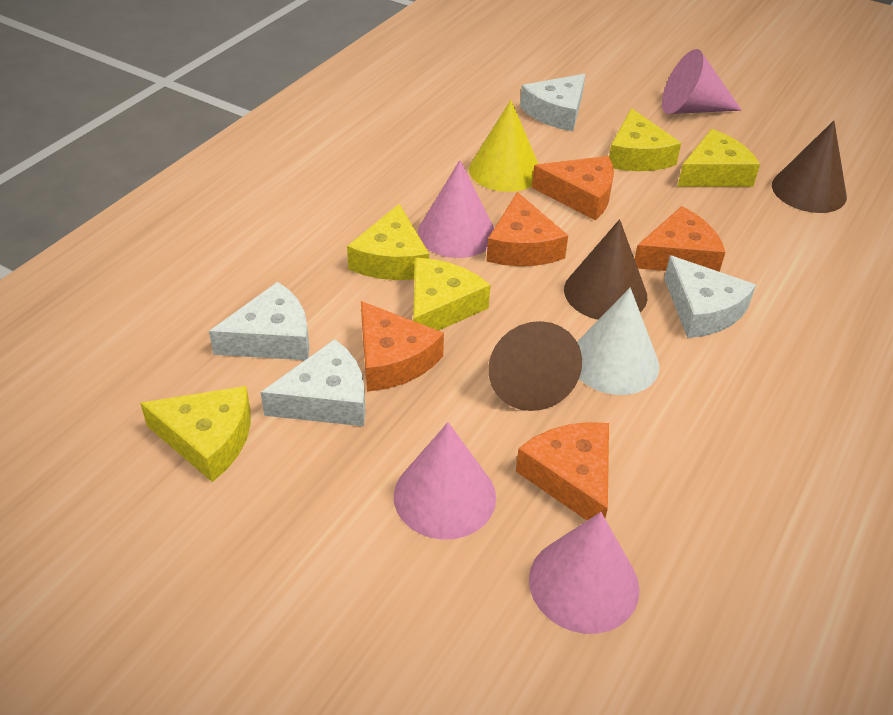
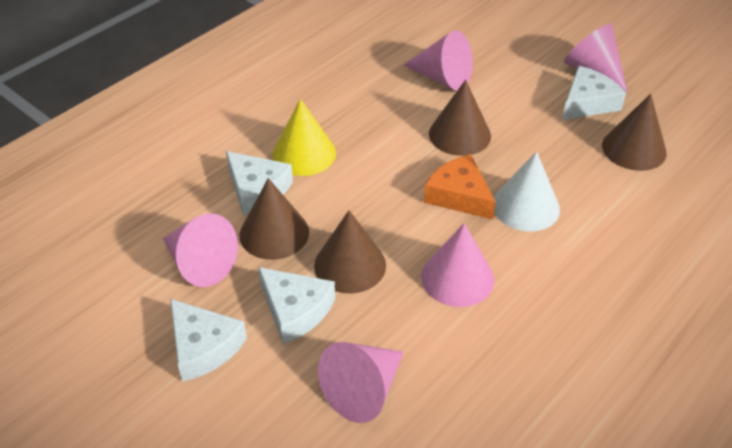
brown cone: 3 -> 4
orange cheese: 5 -> 1
pink cone: 4 -> 5
yellow cheese: 5 -> 0

